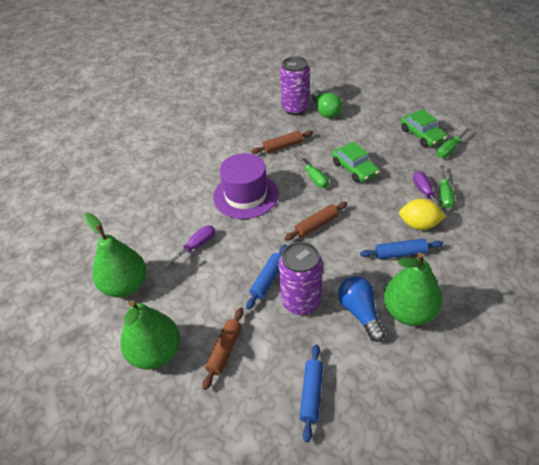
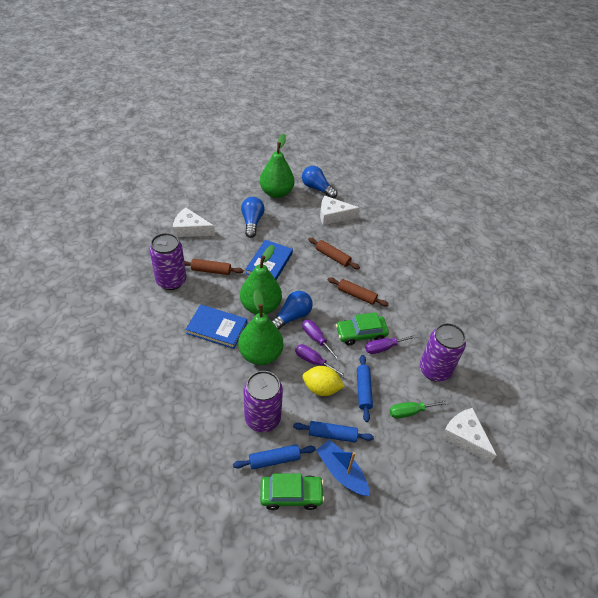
blue boat: 0 -> 1
blue book: 0 -> 2
blue light bulb: 1 -> 3
green light bulb: 1 -> 0
green screwdriver: 3 -> 1
purple can: 2 -> 3
purple hat: 1 -> 0
purple screwdriver: 2 -> 3
white cheese: 0 -> 3

